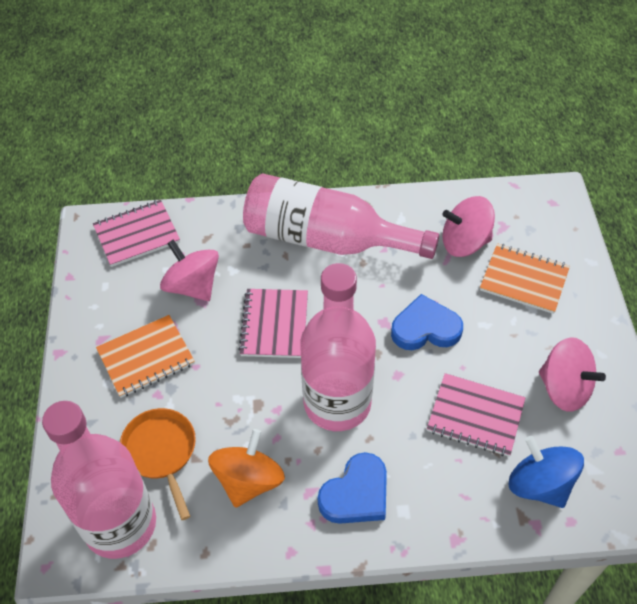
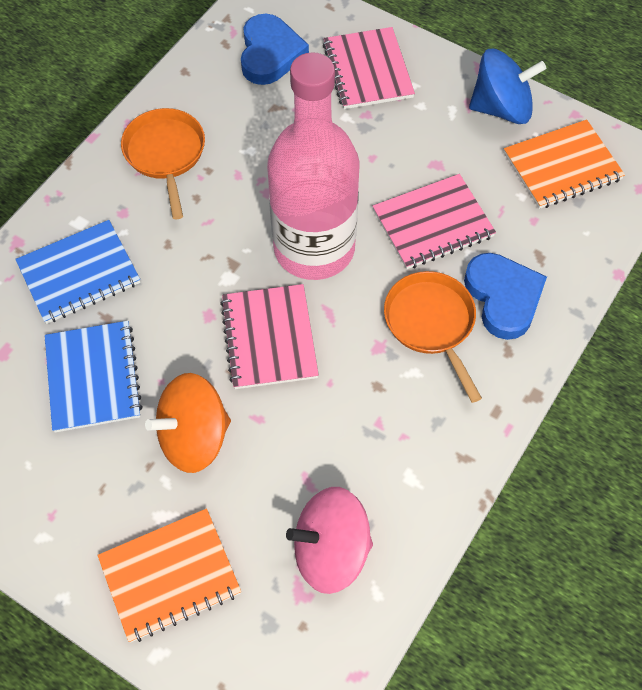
blue notebook: 0 -> 2
orange pan: 1 -> 2
pink bottle: 3 -> 1
pink spinning top: 3 -> 1

